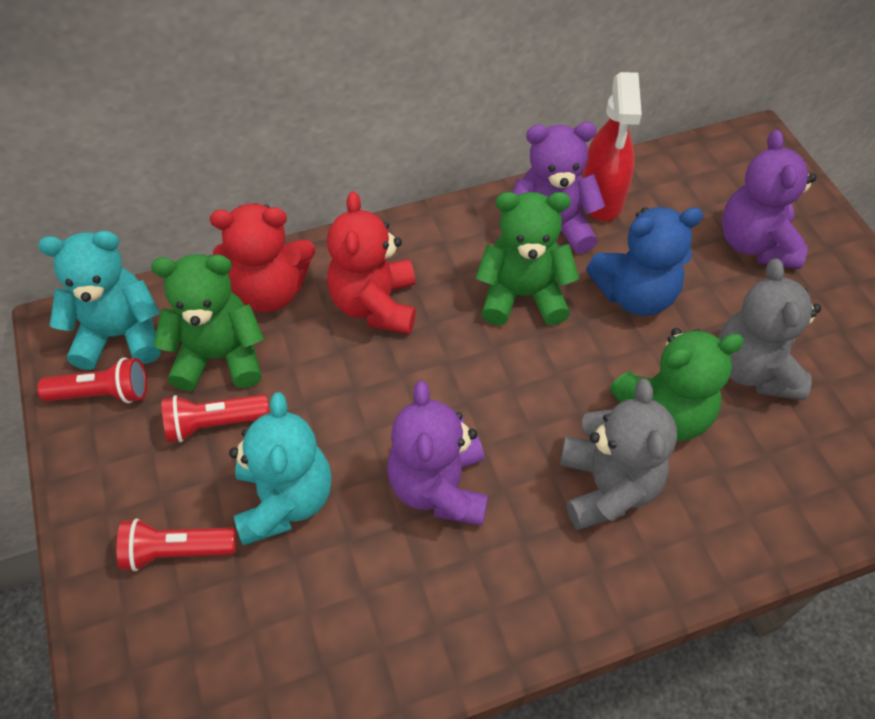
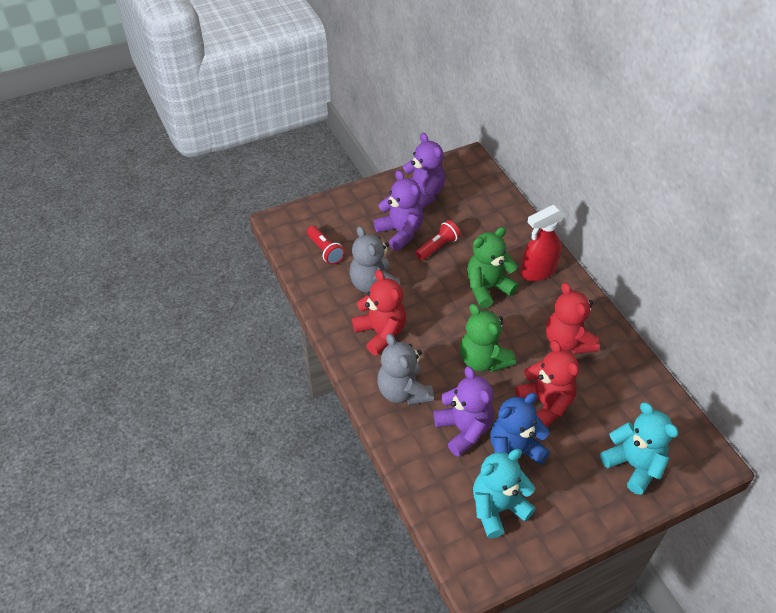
green teddy bear: 3 -> 2
red flashlight: 3 -> 2
red teddy bear: 2 -> 3

